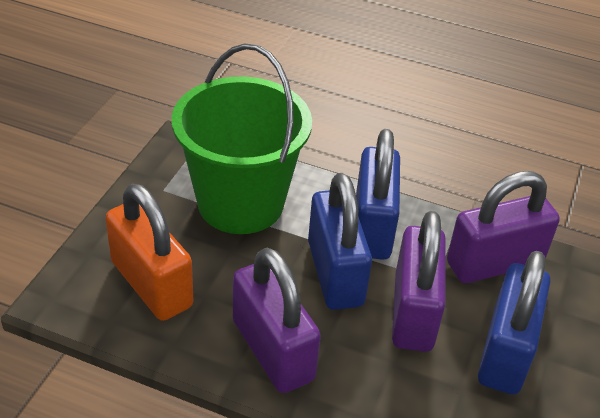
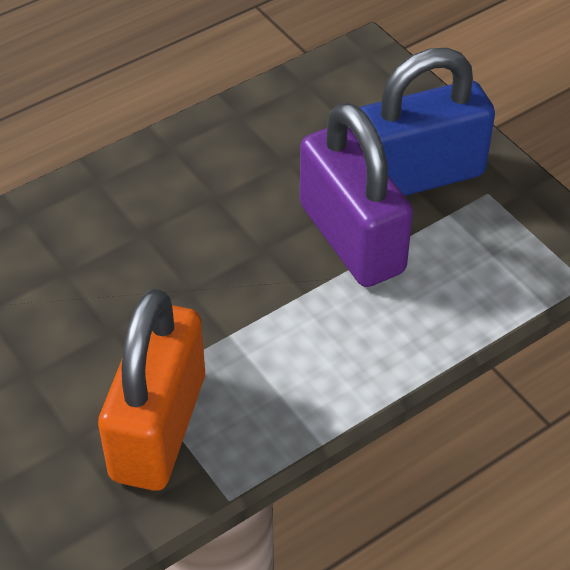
blue padlock: 3 -> 1
green bucket: 1 -> 0
purple padlock: 3 -> 1

